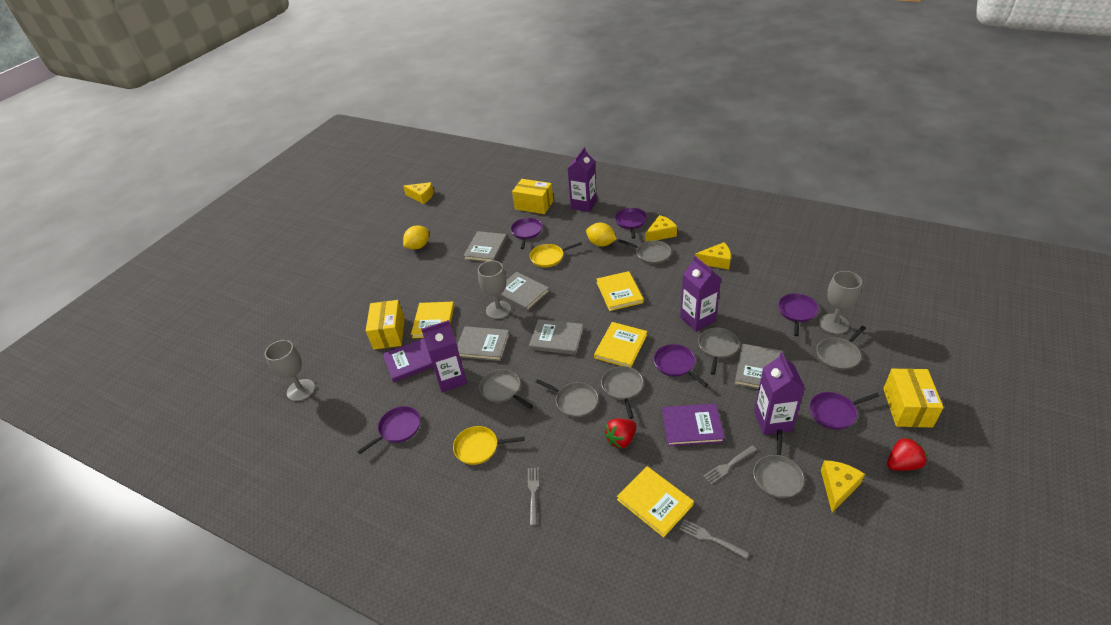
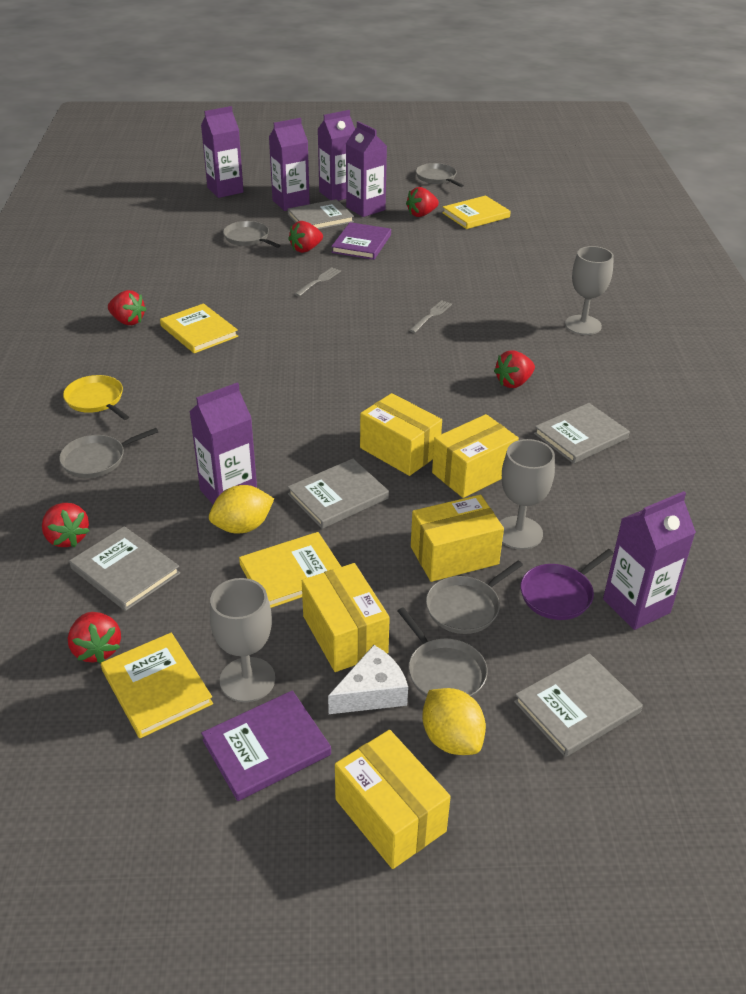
grey fork: 3 -> 2
grey pan: 7 -> 5
purple carton: 4 -> 6
purple pan: 6 -> 1
red strawberry: 2 -> 6
white cheese: 0 -> 1
yellow box: 3 -> 5
yellow cheese: 4 -> 0
yellow pan: 2 -> 1

